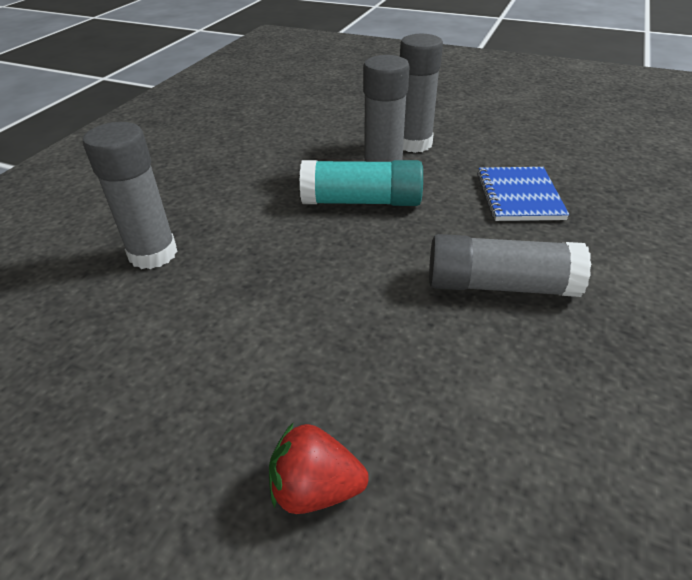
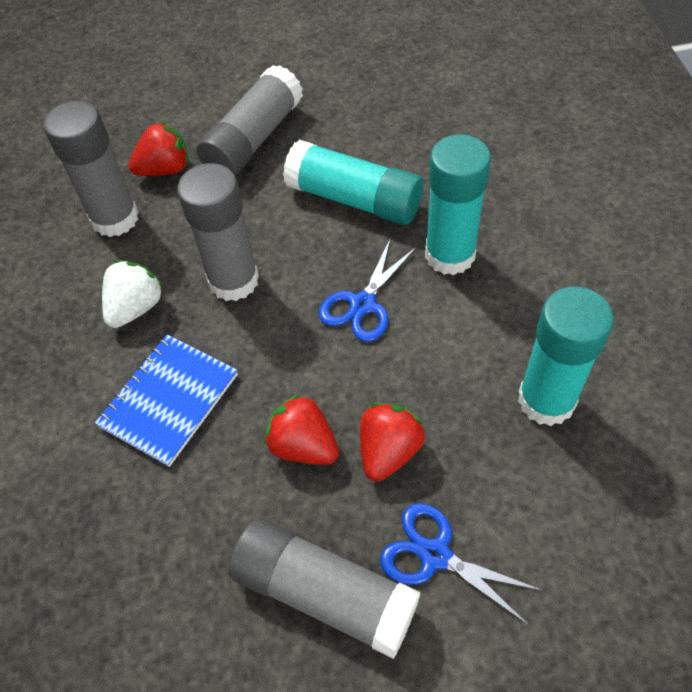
blue scissors: 0 -> 2
red strawberry: 1 -> 3
turquoise glue stick: 1 -> 3
white strawberry: 0 -> 1

